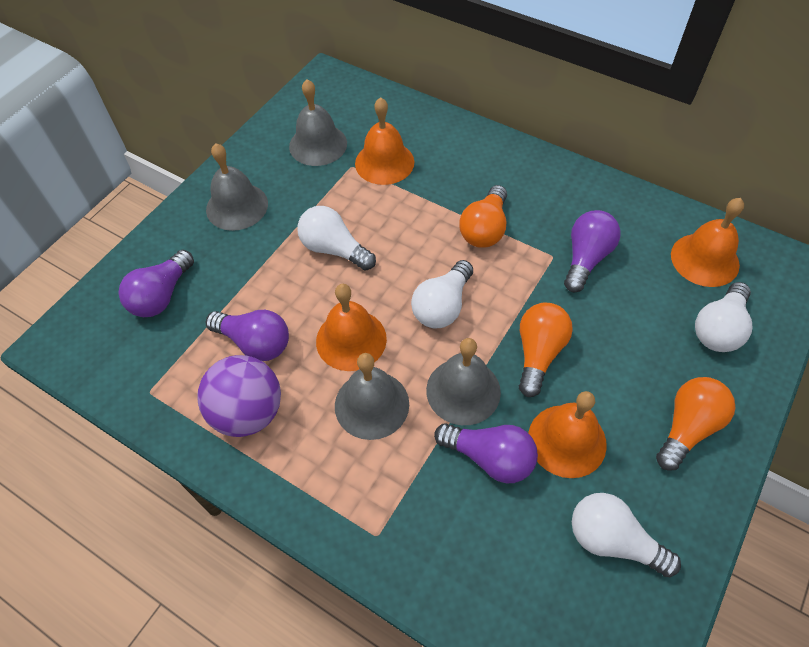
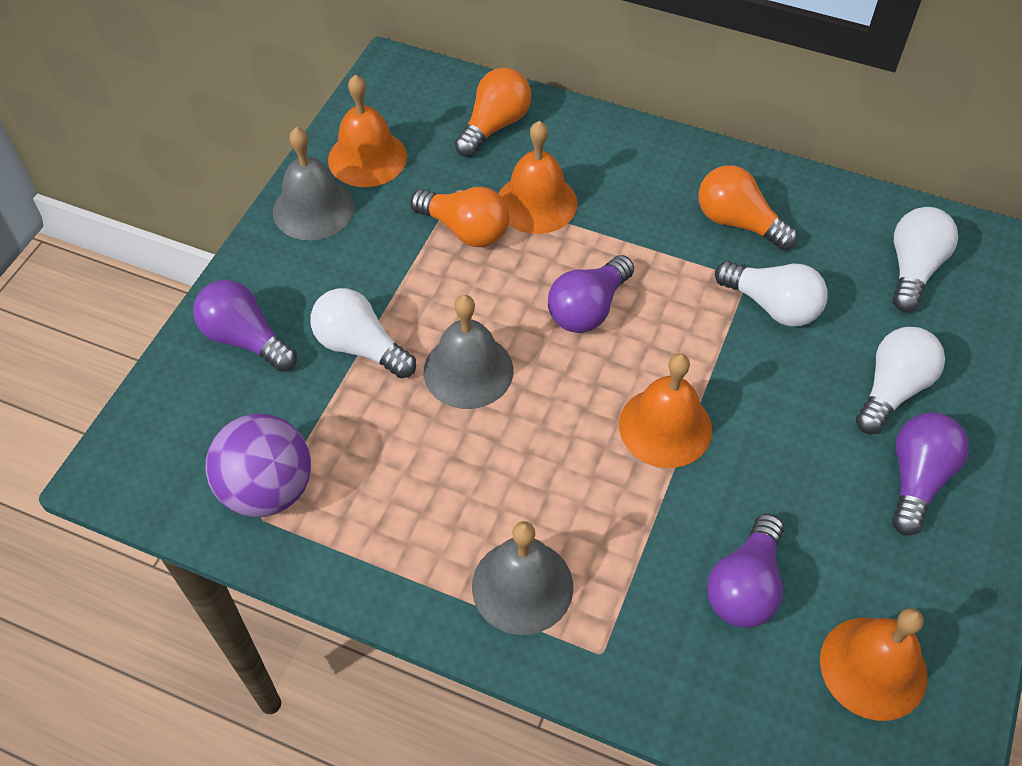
grey bell: 4 -> 3

